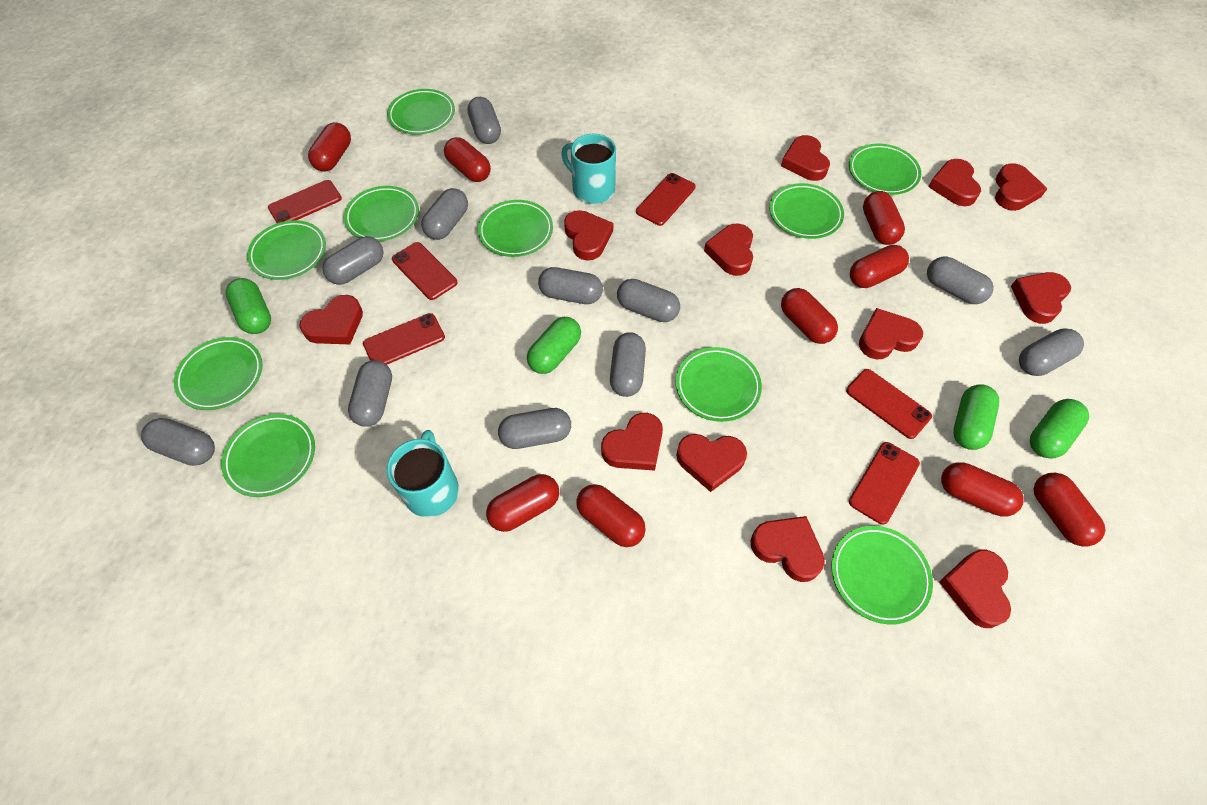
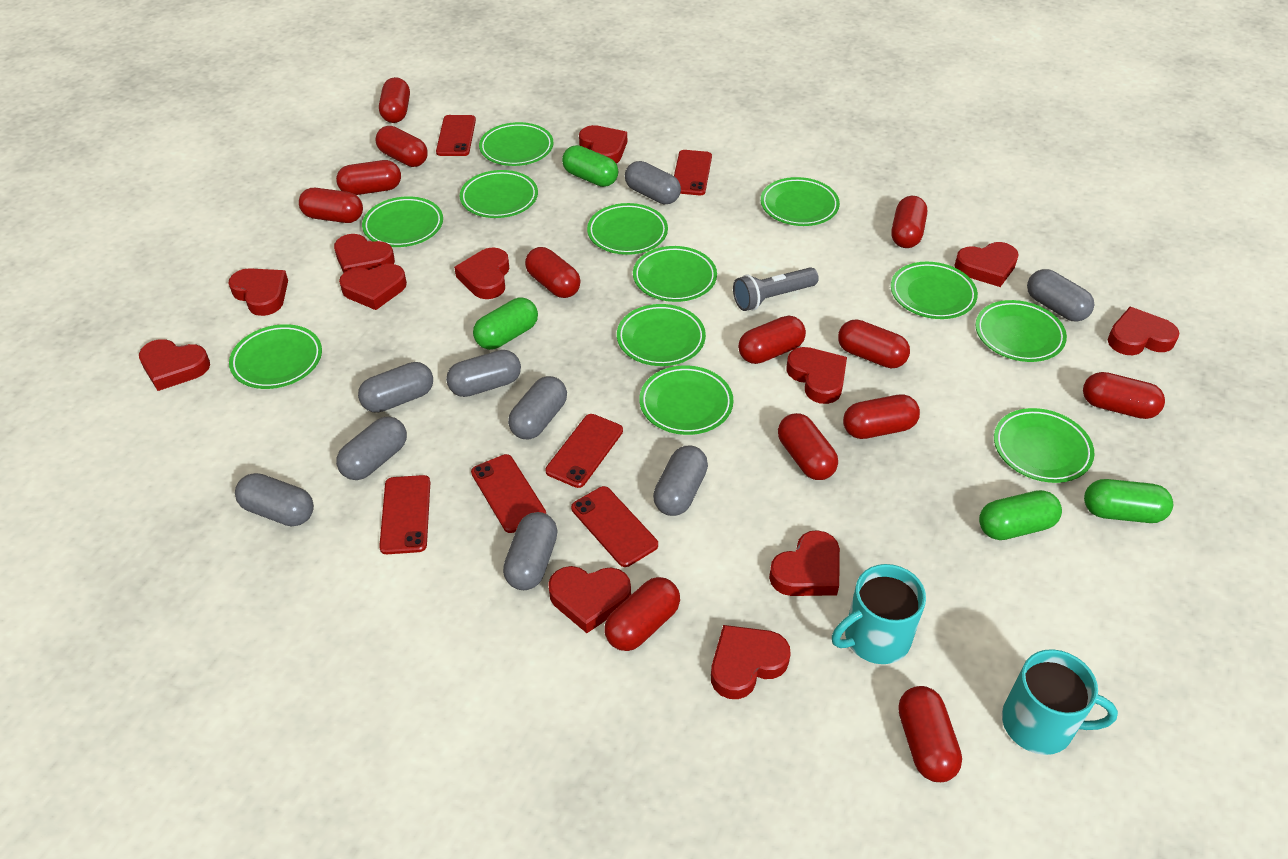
green plate: 10 -> 12
grey capsule: 11 -> 9
grey flashlight: 0 -> 1
red capsule: 9 -> 13

